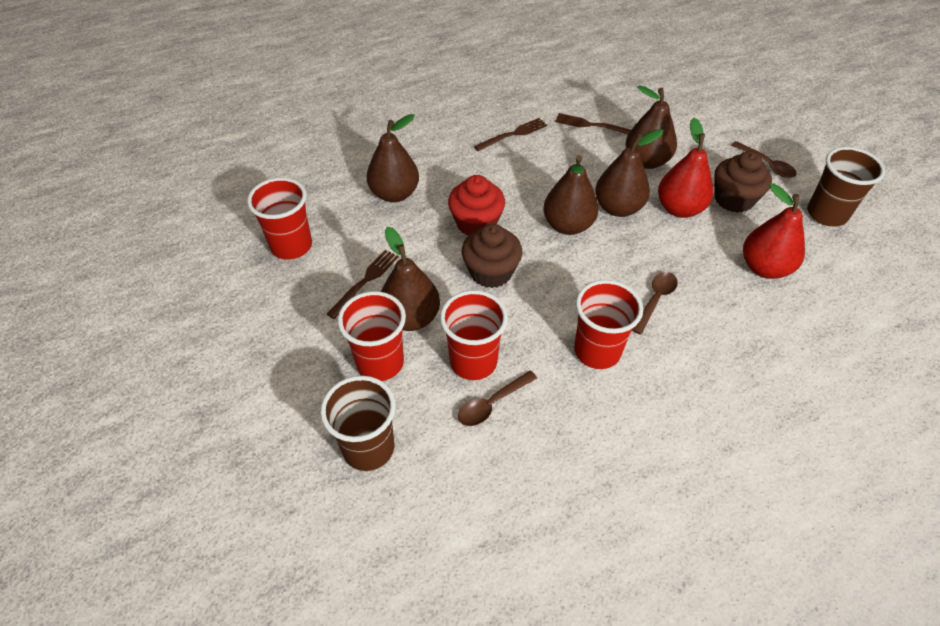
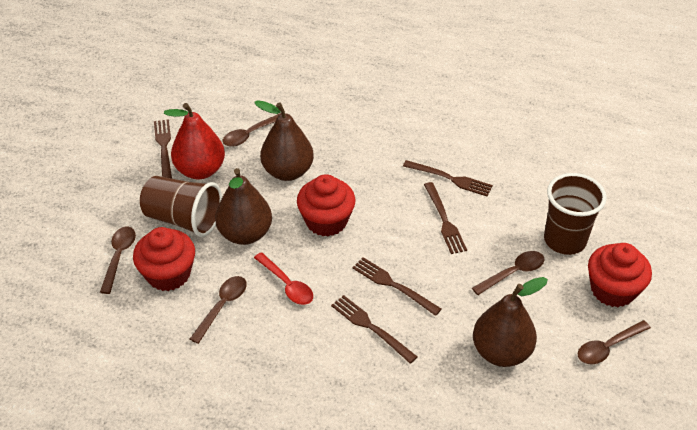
brown cupcake: 2 -> 0
brown fork: 3 -> 5
brown pear: 5 -> 3
brown spoon: 3 -> 5
red cup: 4 -> 0
red cupcake: 1 -> 3
red pear: 2 -> 1
red spoon: 0 -> 1

